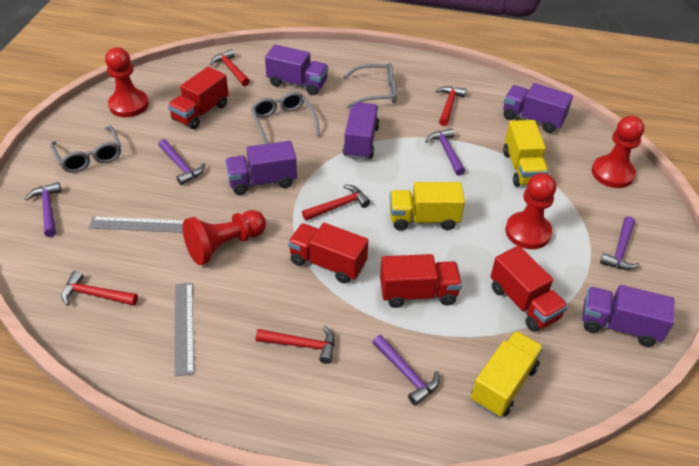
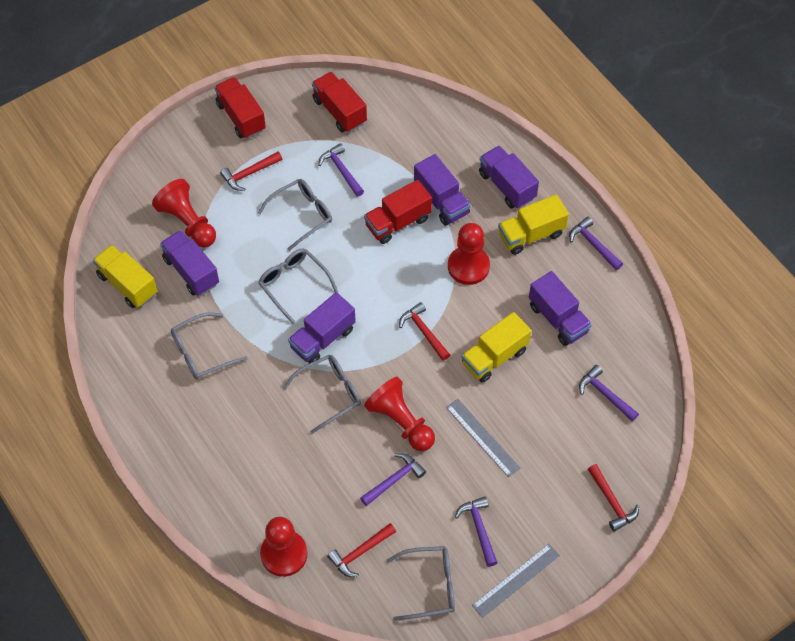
grey glasses: 3 -> 5
red hammer: 5 -> 4
red truck: 4 -> 3

